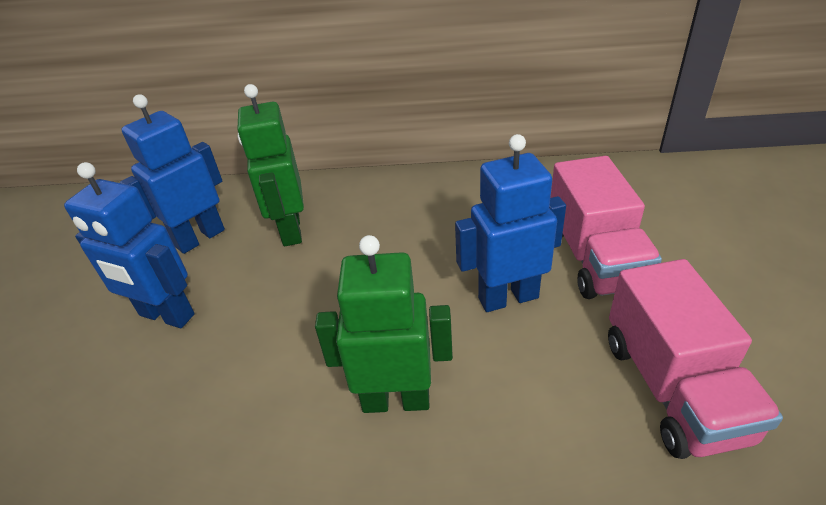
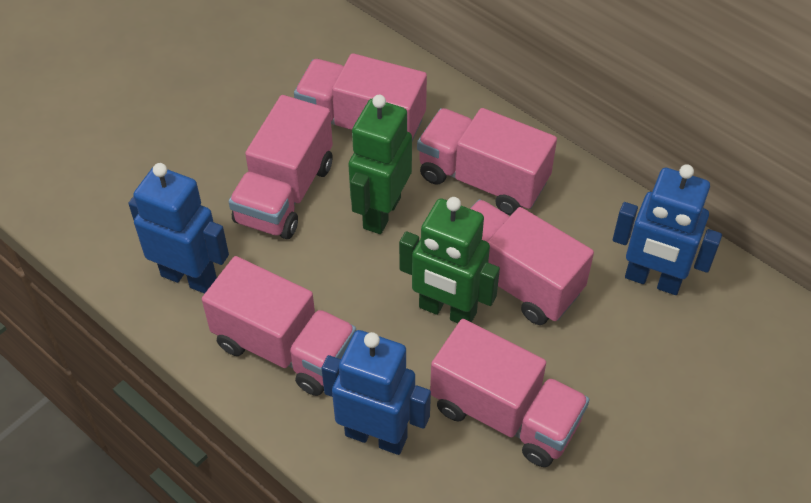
pink truck: 2 -> 6

